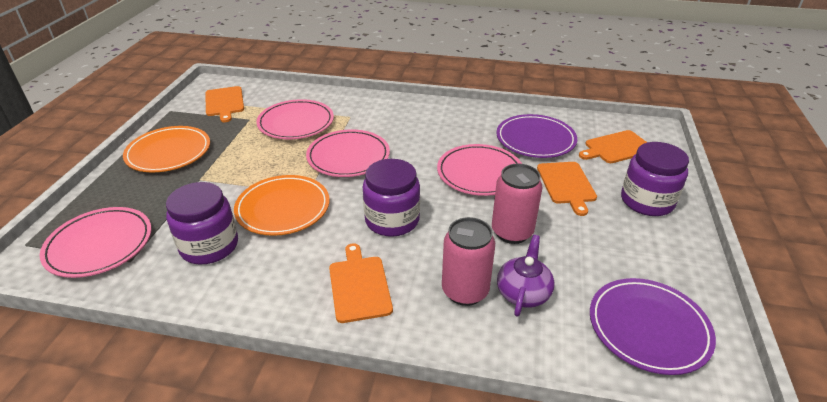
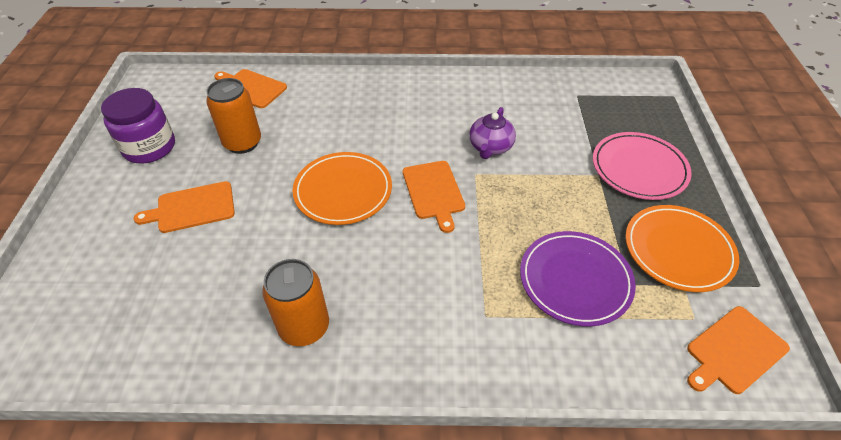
orange can: 0 -> 2
pink can: 2 -> 0
pink plate: 4 -> 1
purple jar: 3 -> 1
purple plate: 2 -> 1

